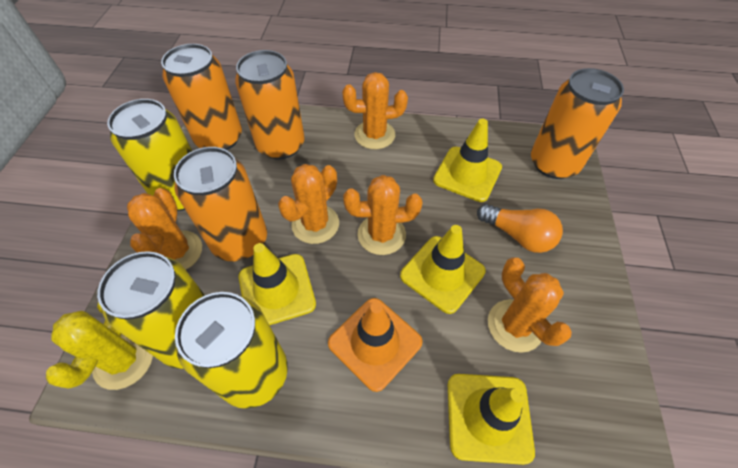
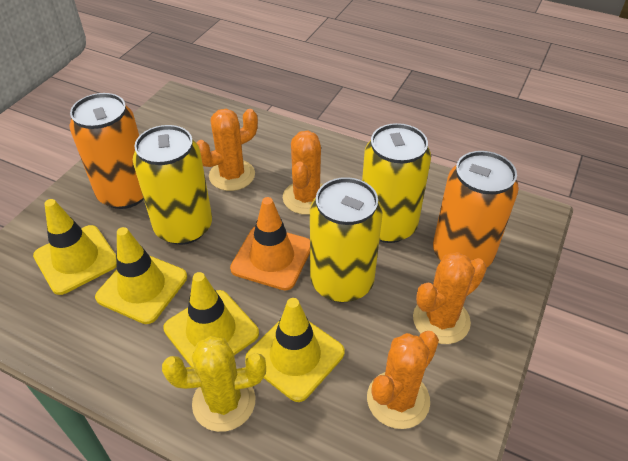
orange cactus: 5 -> 4
orange can: 4 -> 2
orange light bulb: 1 -> 0

